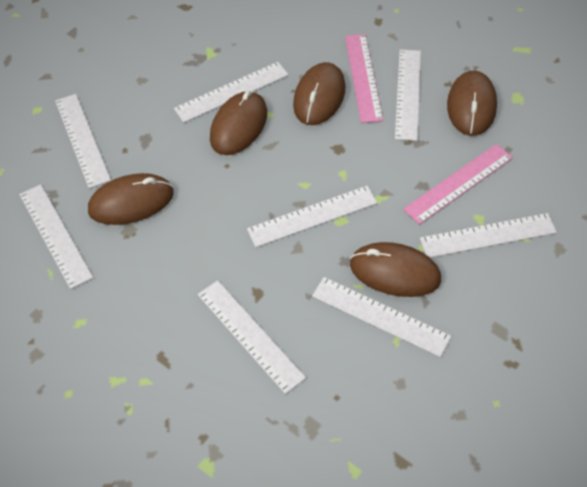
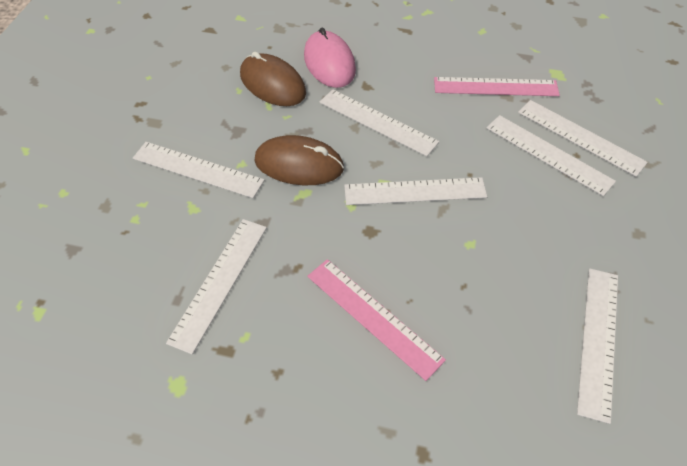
brown mouse: 5 -> 2
pink mouse: 0 -> 1
white ruler: 8 -> 7

